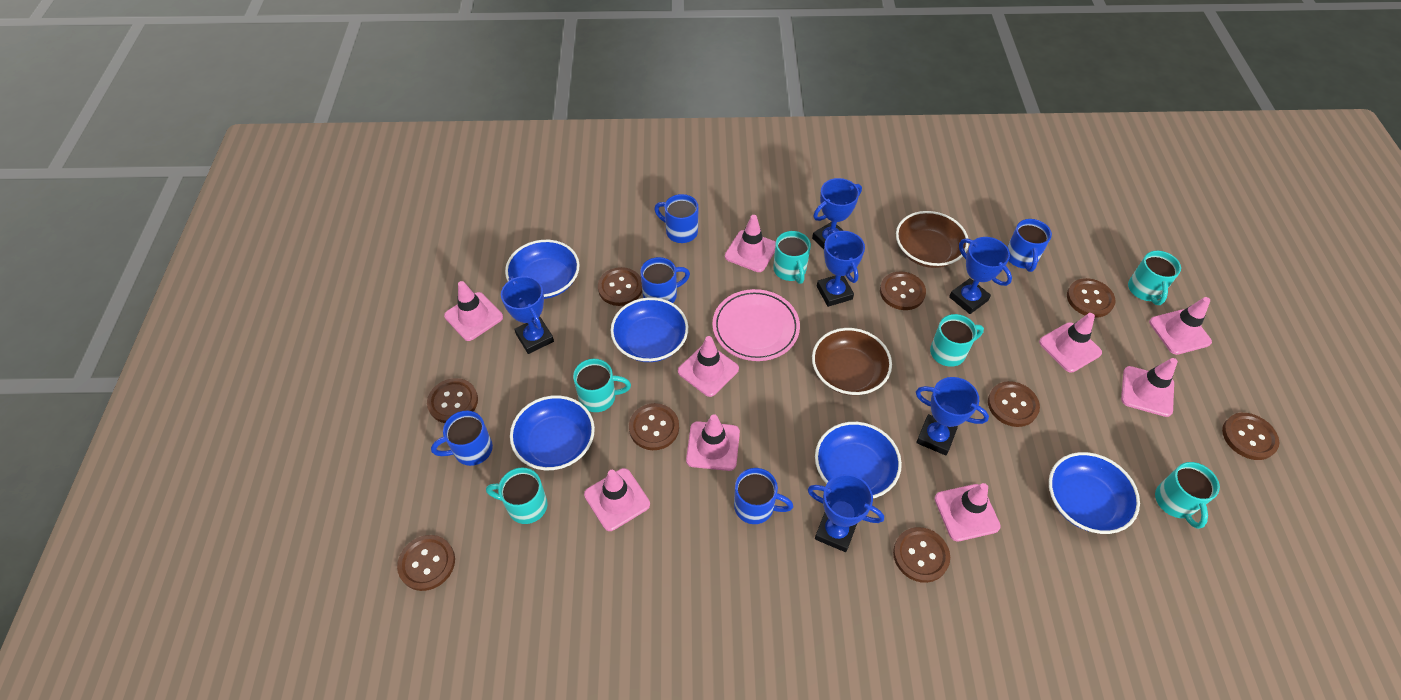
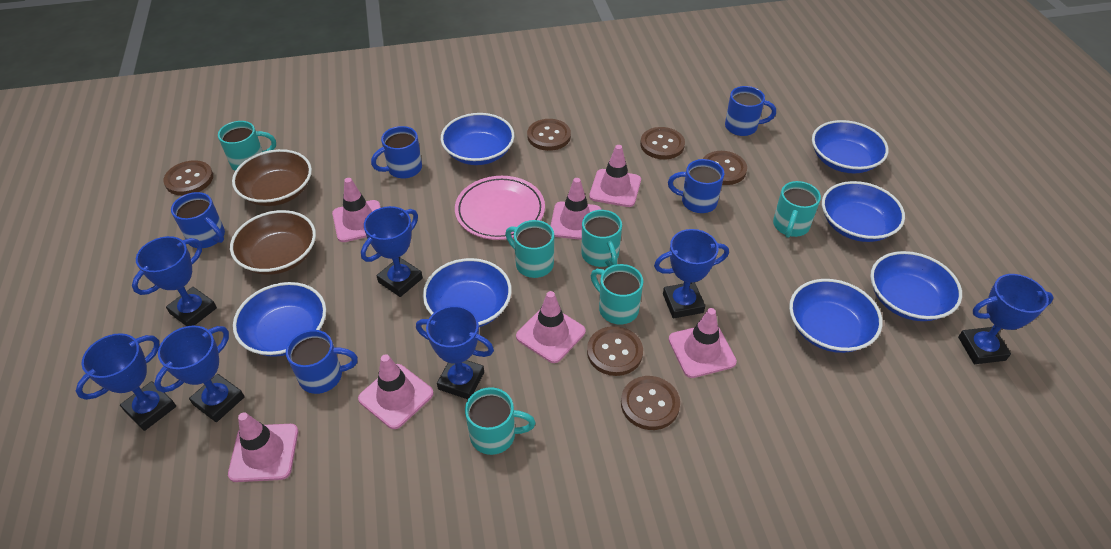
blue bowl: 5 -> 7
blue trophy: 6 -> 7
brown button: 9 -> 6
pink traffic cone: 9 -> 7

